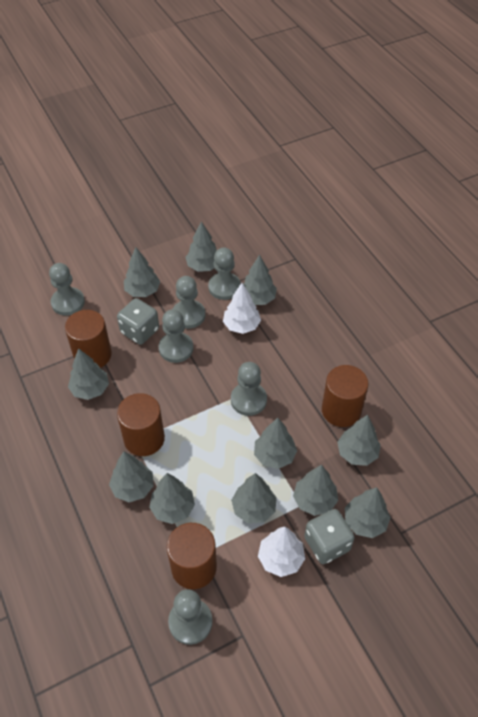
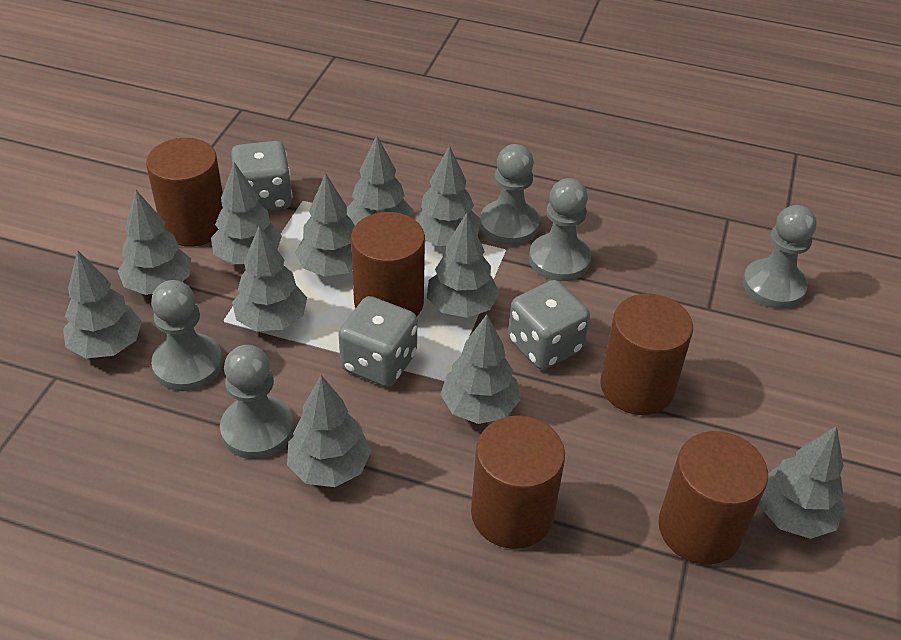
brown cylinder: 4 -> 5
grey dice: 2 -> 3
grey pawn: 6 -> 5
white tree: 2 -> 0

